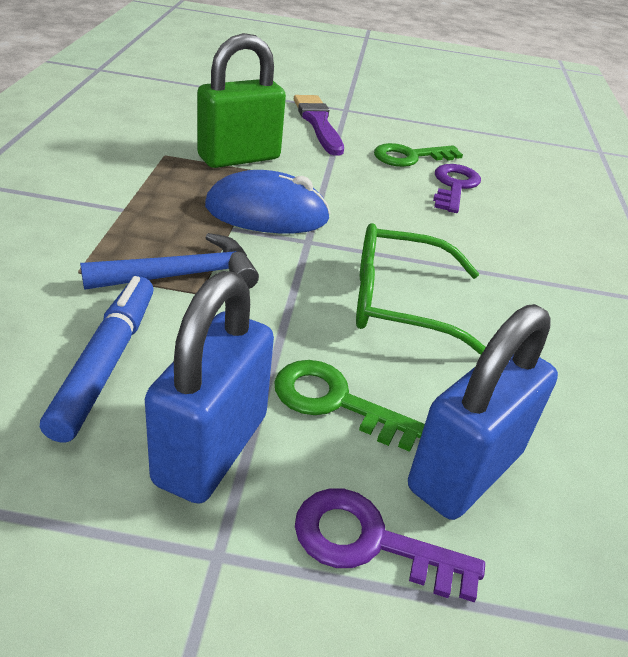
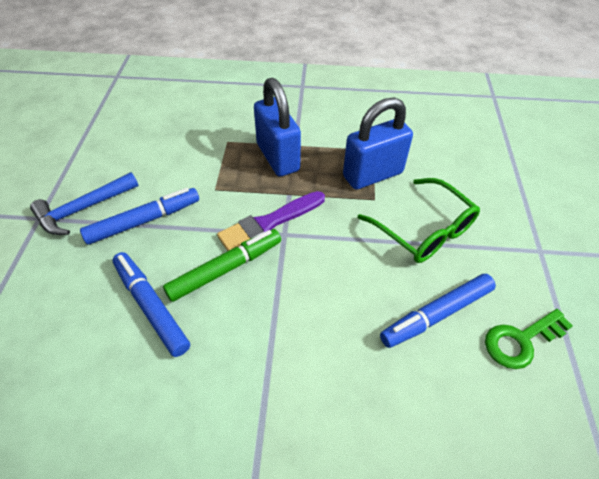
blue marker: 1 -> 3
blue mouse: 1 -> 0
green key: 2 -> 1
green marker: 0 -> 1
green padlock: 1 -> 0
purple key: 2 -> 0

